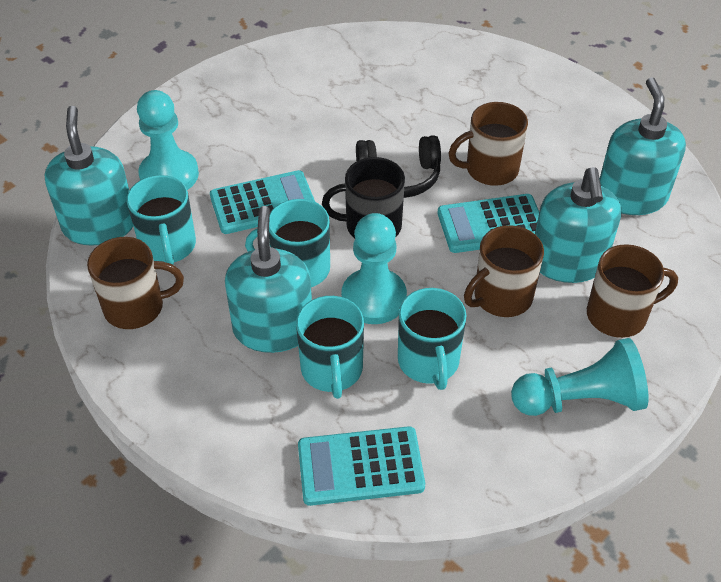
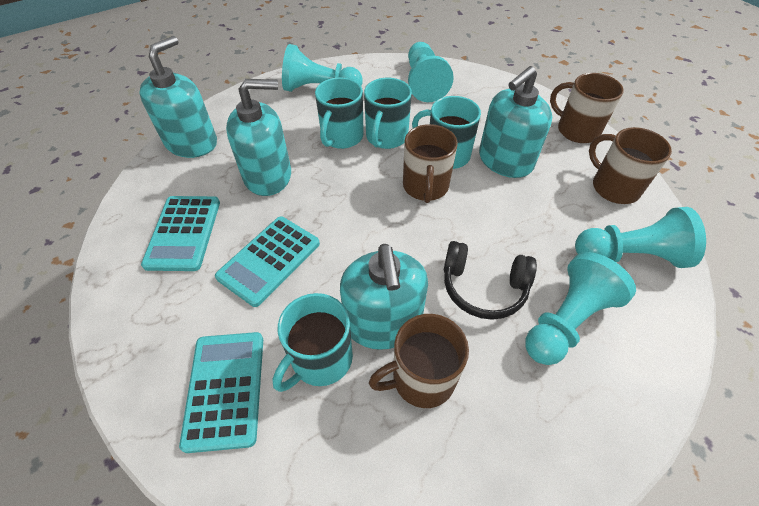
black mug: 1 -> 0
turquoise pawn: 3 -> 4

